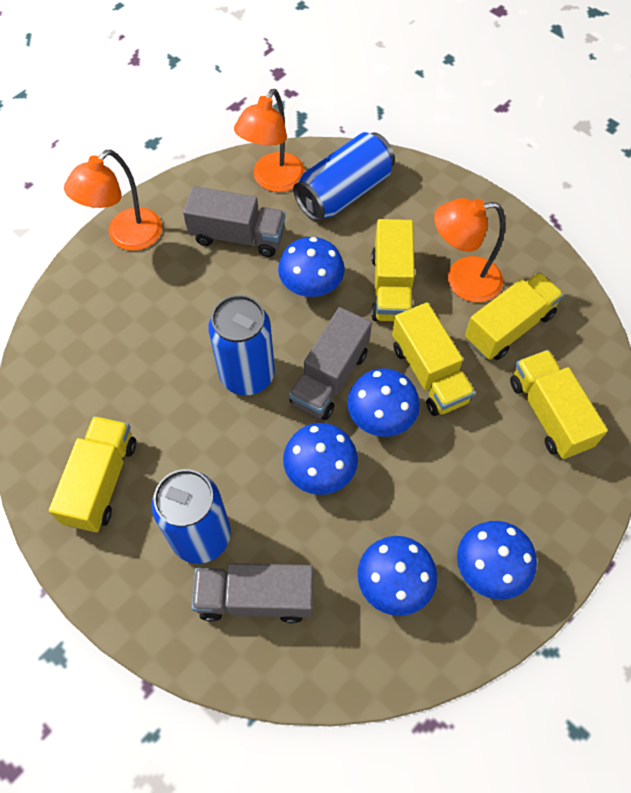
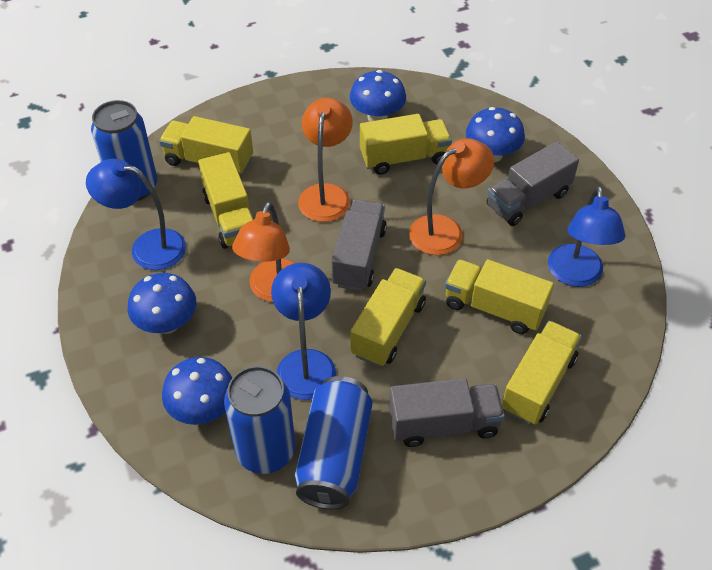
blue lamp: 0 -> 3
blue mushroom: 5 -> 4
yellow truck: 5 -> 6

